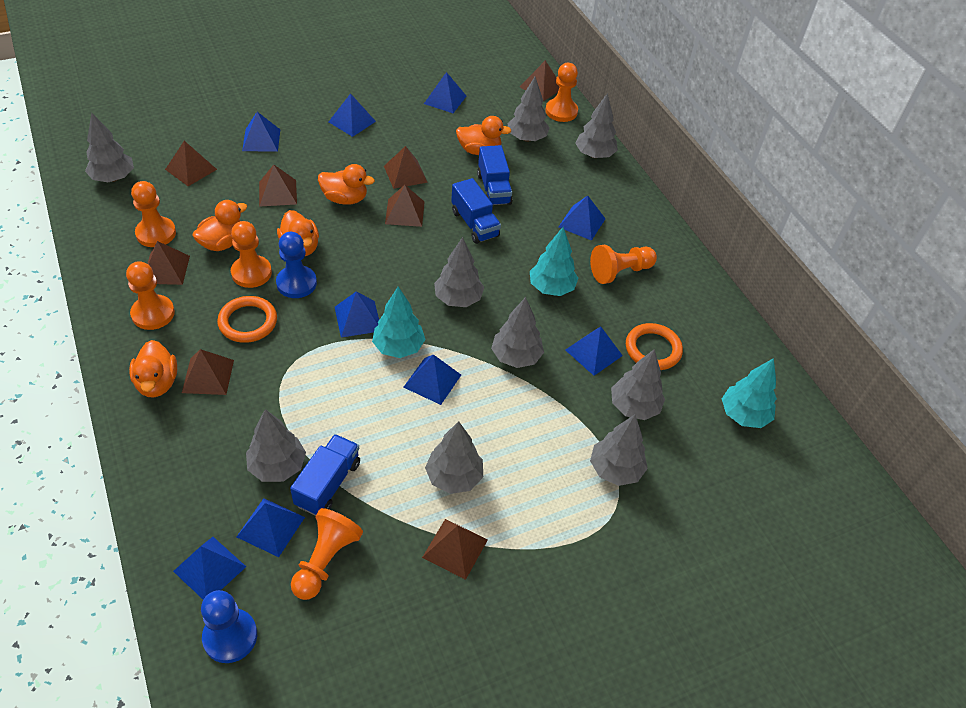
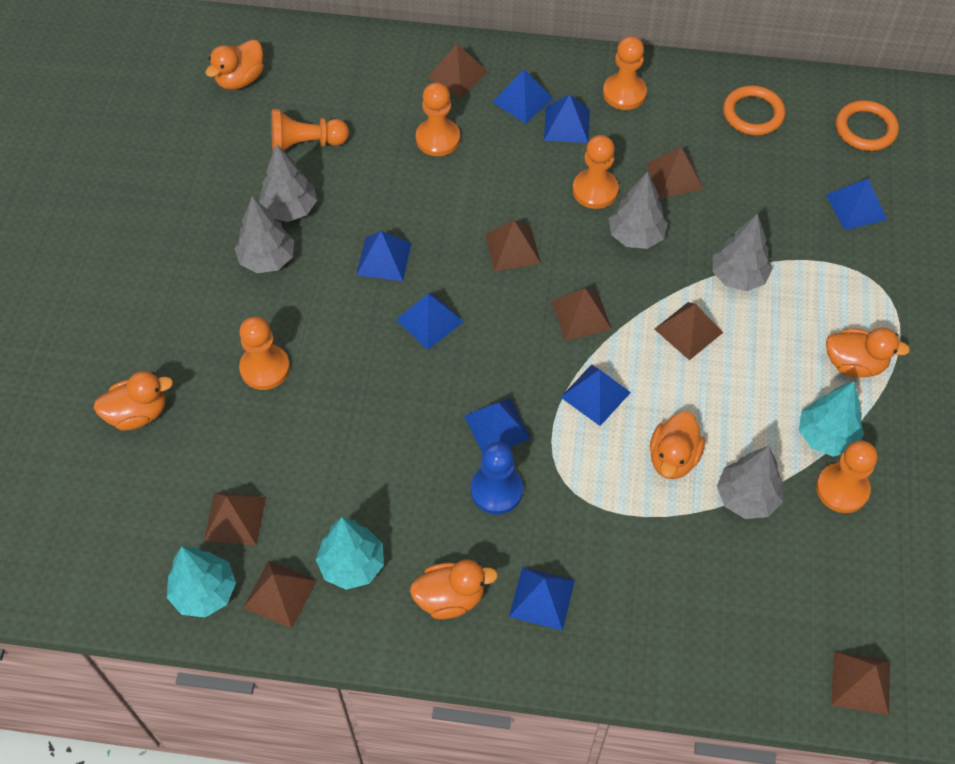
blue pawn: 2 -> 1
blue pyramid: 9 -> 8
blue truck: 3 -> 0
grey tree: 9 -> 5

